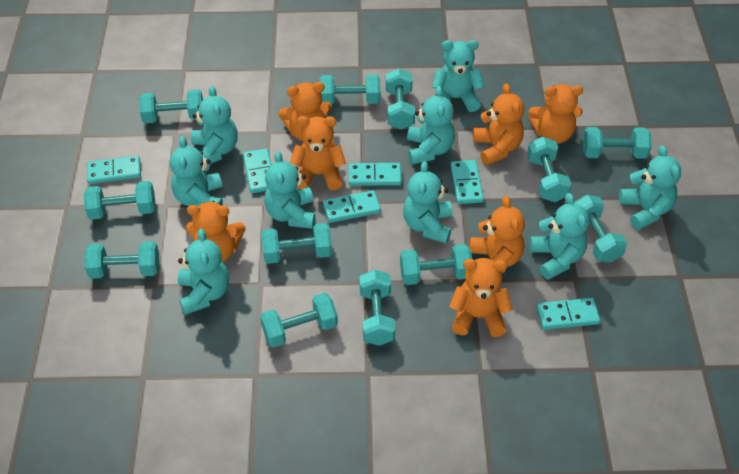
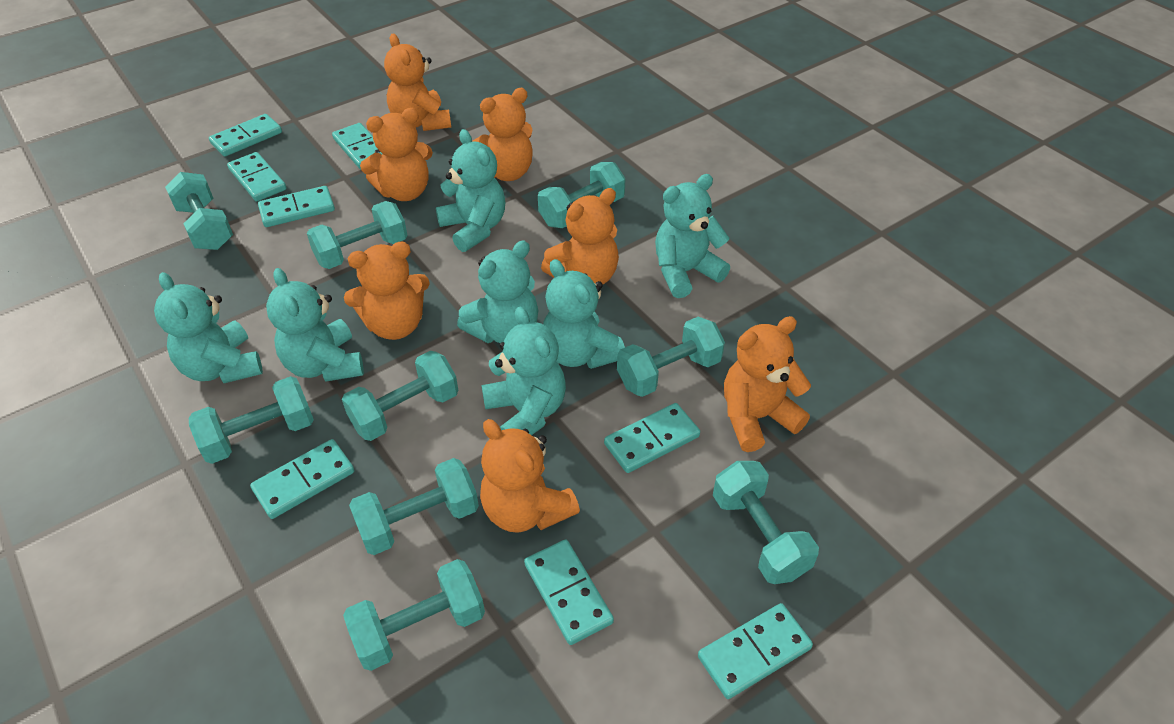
turquoise domino: 6 -> 8
turquoise dumbbell: 12 -> 9
turquoise teddy bear: 9 -> 7

